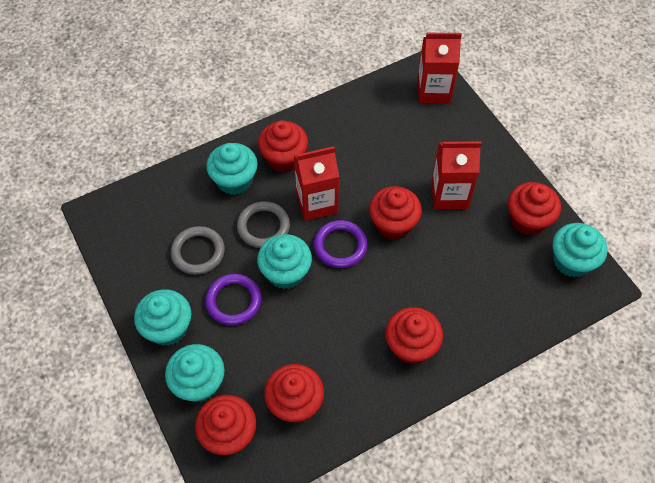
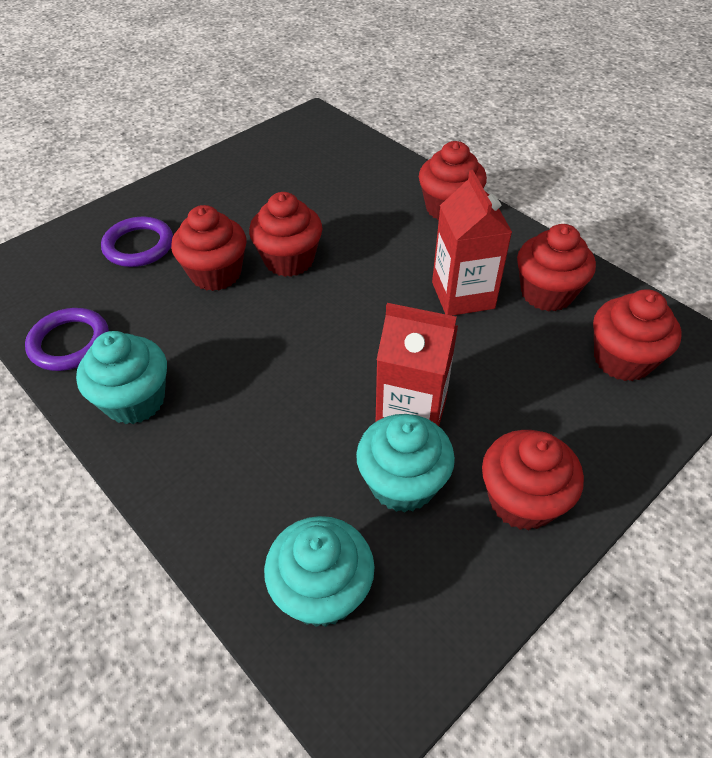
grey ring: 2 -> 0
red carton: 3 -> 2
turquoise cupcake: 5 -> 3

